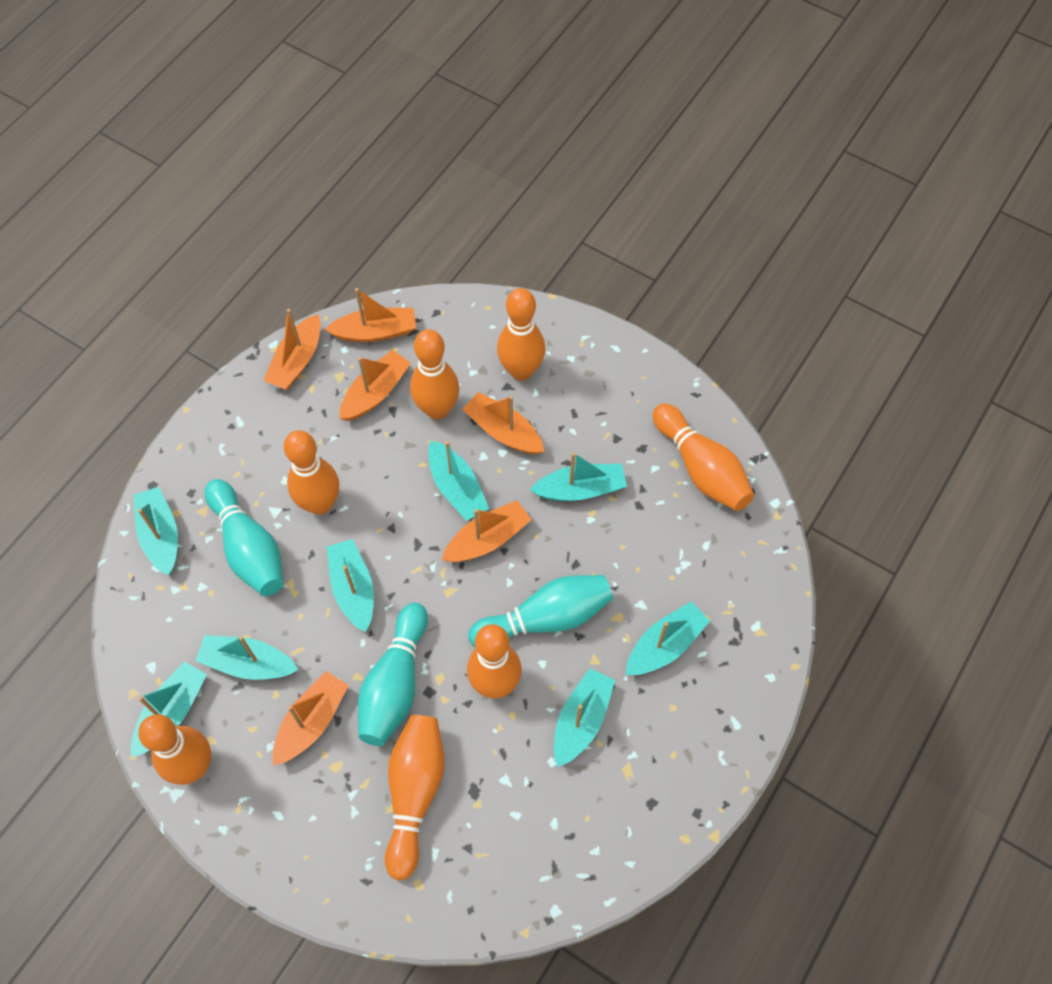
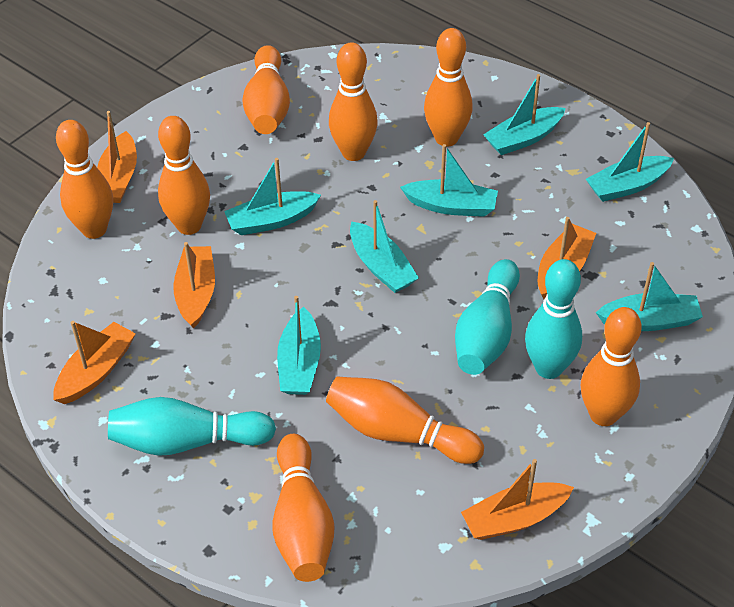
orange boat: 6 -> 5
orange bowling pin: 7 -> 8
turquoise boat: 8 -> 7

